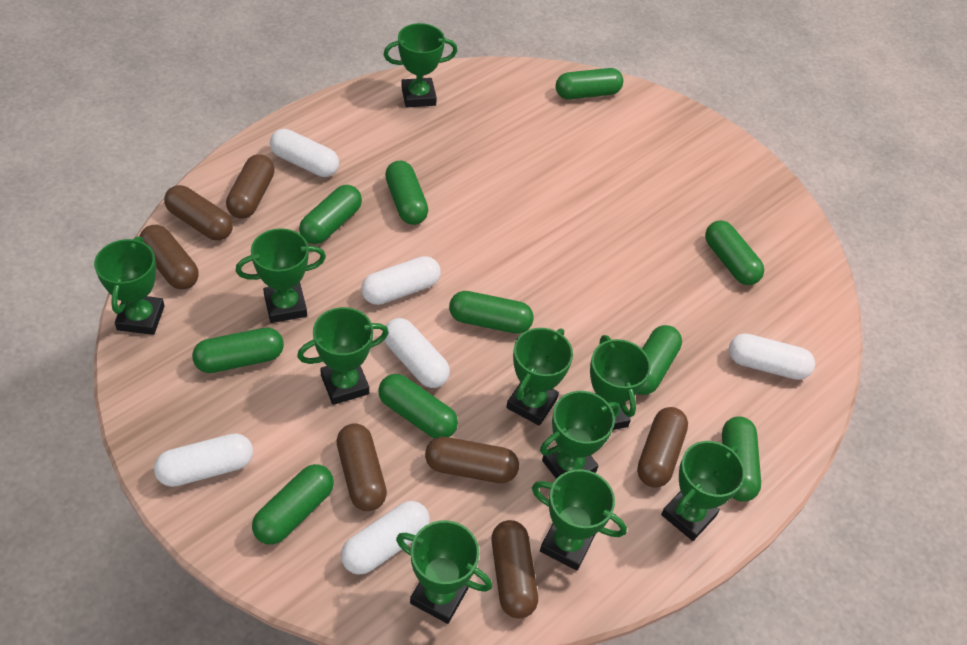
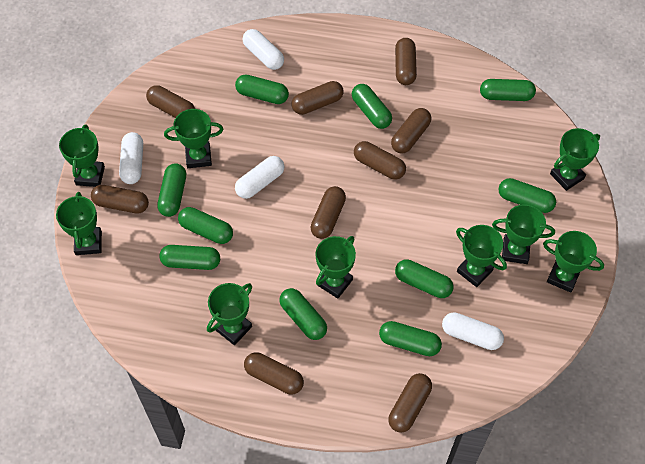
brown capsule: 7 -> 9
green trophy: 10 -> 9
white capsule: 6 -> 4

